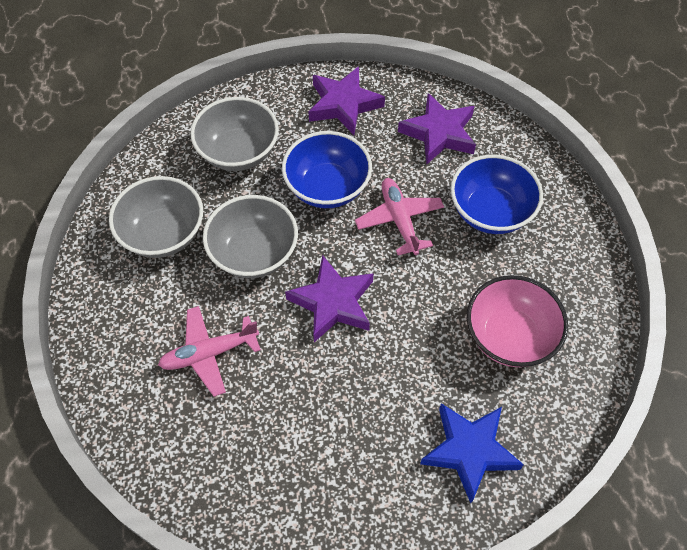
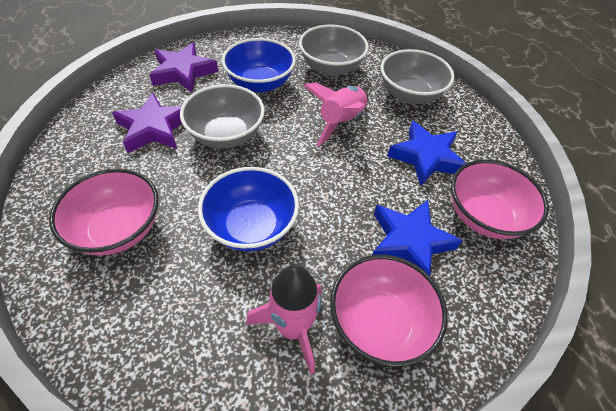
blue star: 1 -> 2
pink bowl: 1 -> 3
pink plane: 2 -> 0
pink rocket: 0 -> 2
purple star: 3 -> 2

